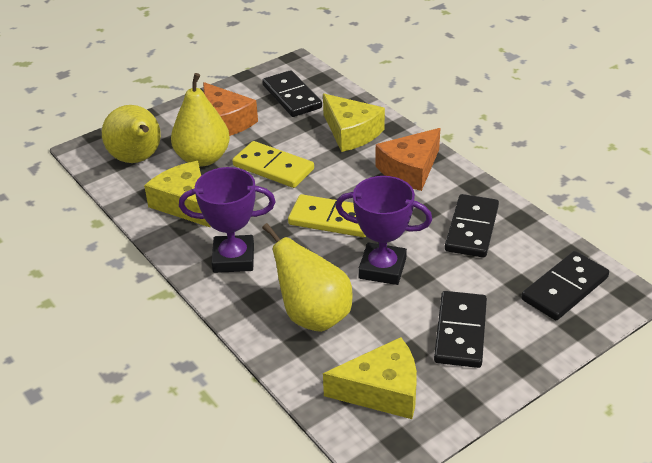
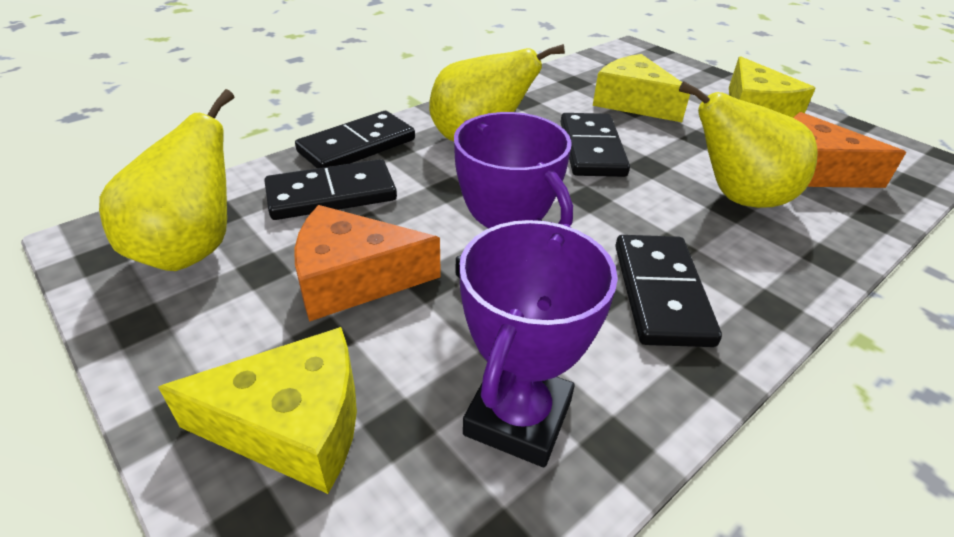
yellow domino: 2 -> 0

